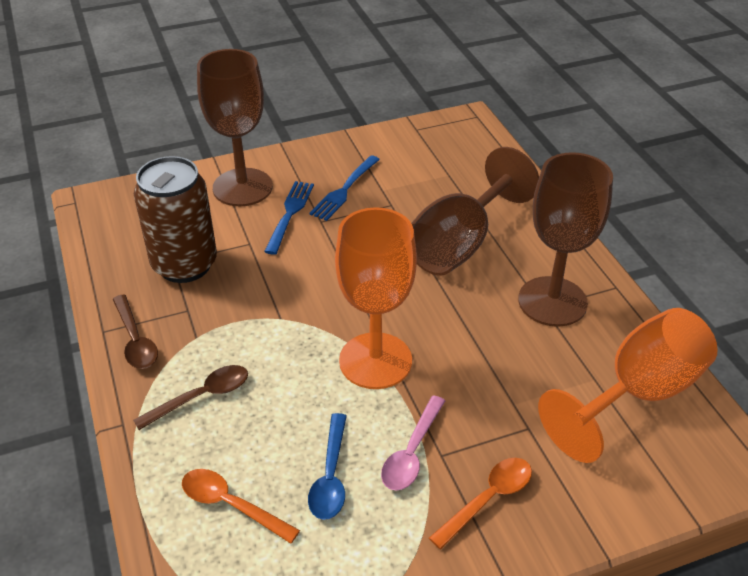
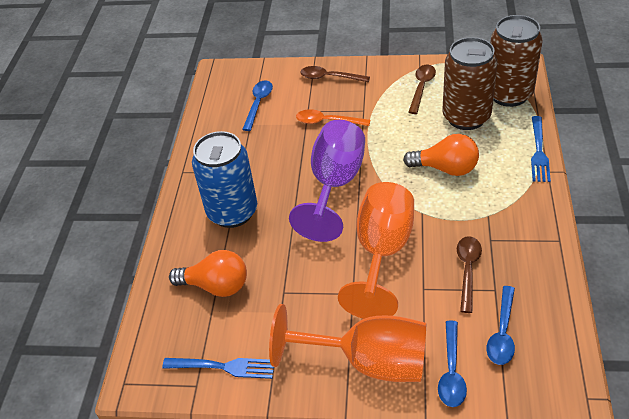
blue can: 0 -> 1
blue spoon: 1 -> 3
brown can: 1 -> 2
brown goblet: 3 -> 0
brown spoon: 2 -> 3
orange light bulb: 0 -> 2
orange spoon: 2 -> 1
pink spoon: 1 -> 0
purple goblet: 0 -> 1

